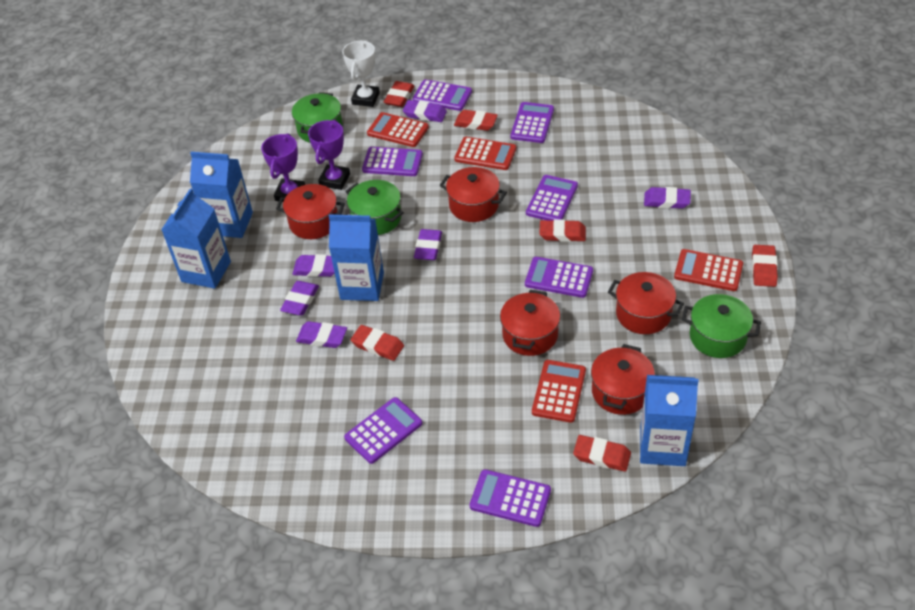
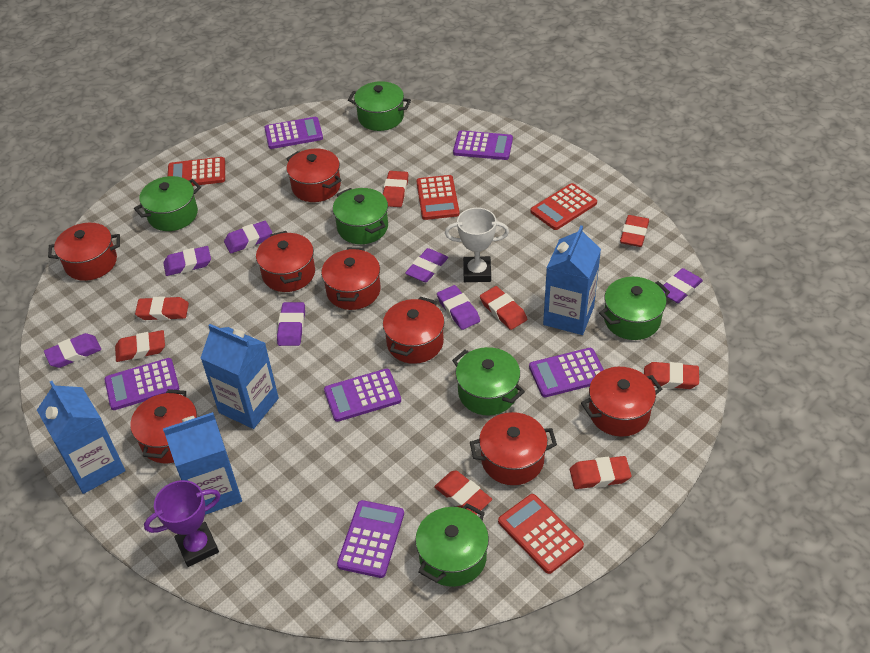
green pot: 3 -> 6
purple calculator: 7 -> 6
purple eraser: 6 -> 7
purple trophy: 2 -> 1
red eraser: 6 -> 8
red pot: 5 -> 8

